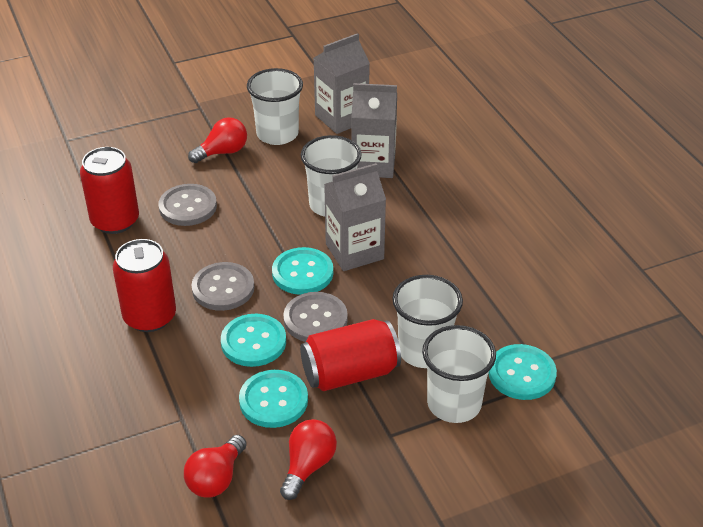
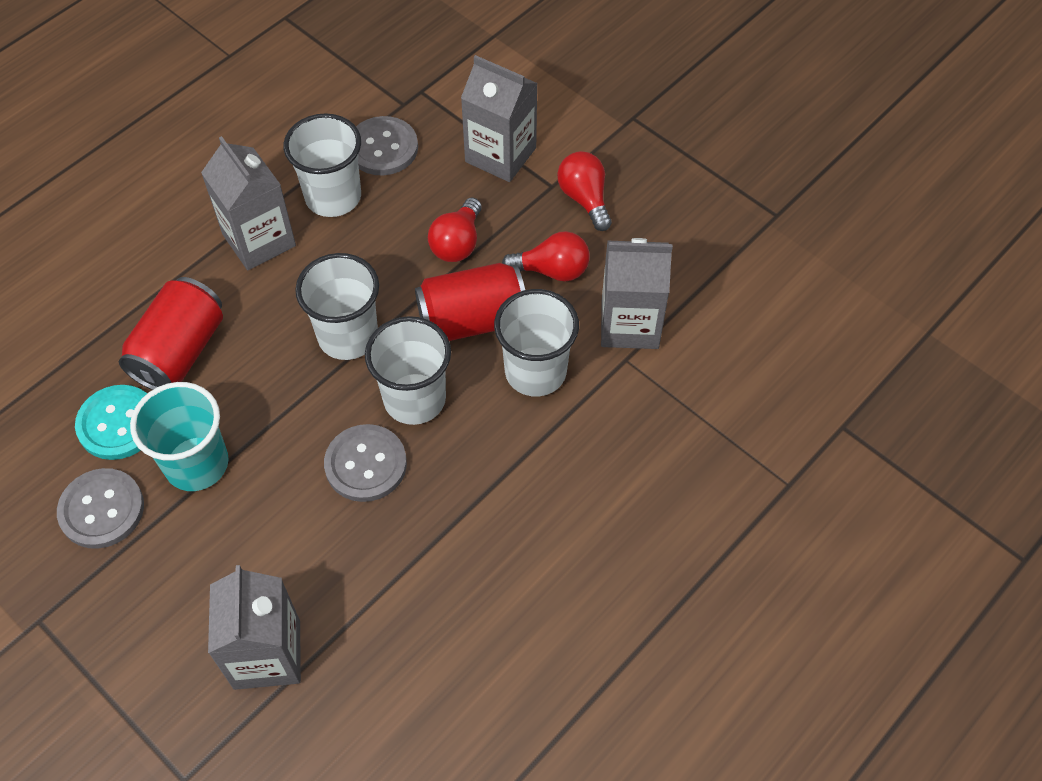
grey carton: 3 -> 4
red can: 3 -> 2
turquoise button: 4 -> 1
turquoise cup: 0 -> 1

